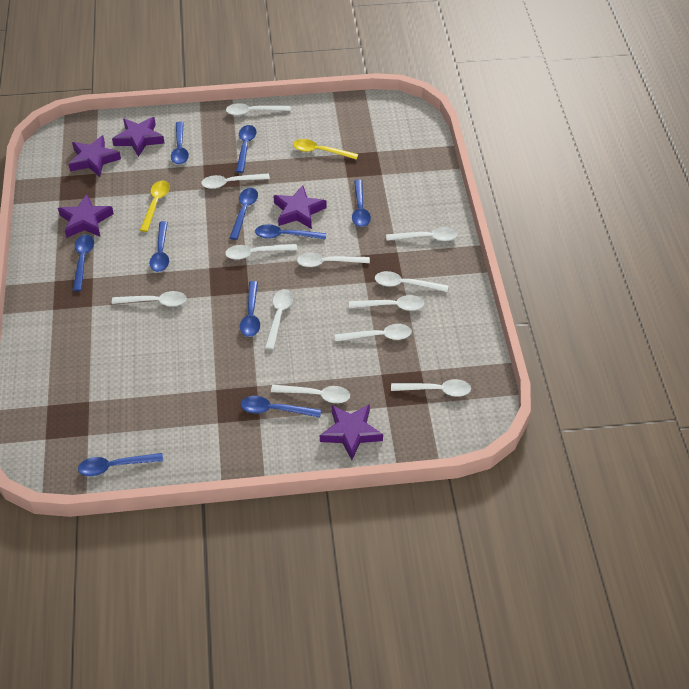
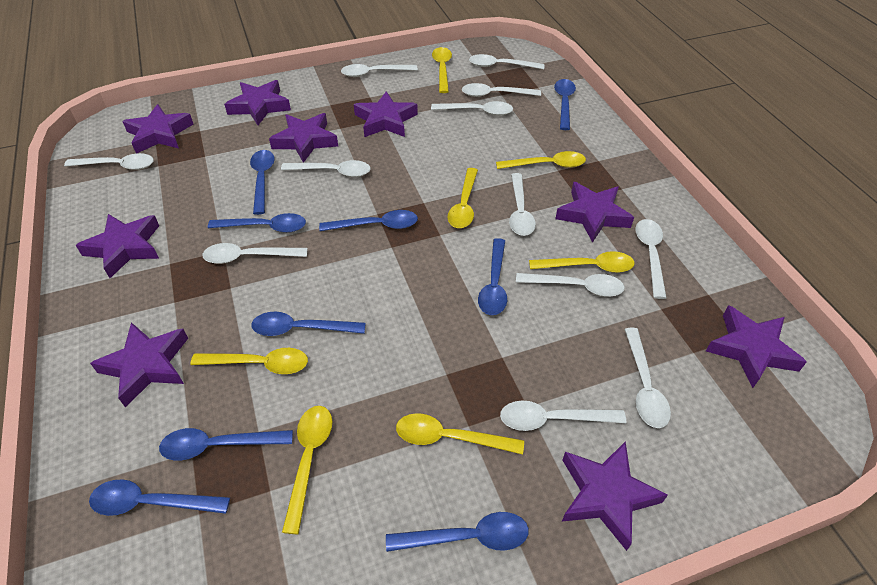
blue spoon: 10 -> 9
purple star: 5 -> 9
yellow spoon: 2 -> 7

